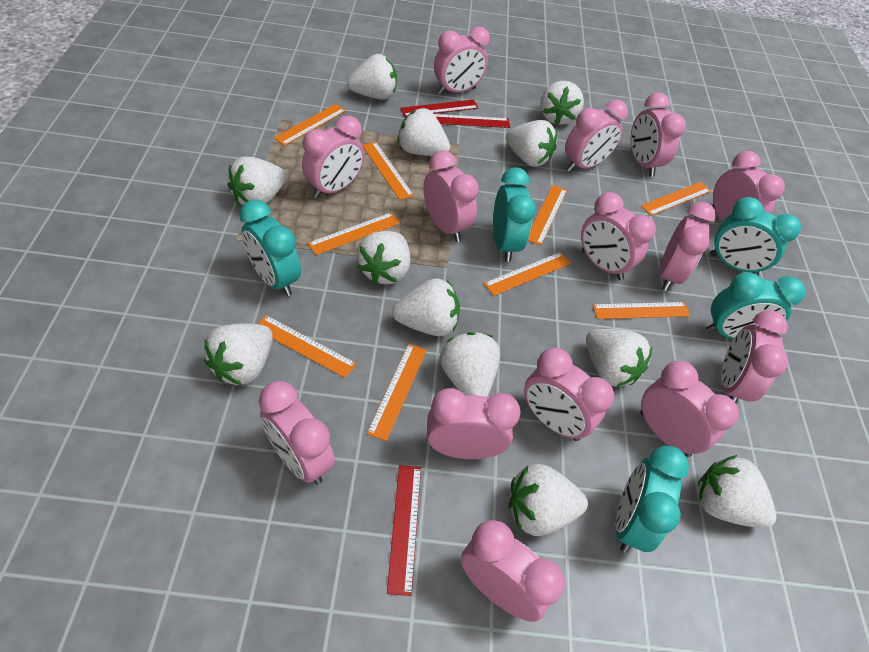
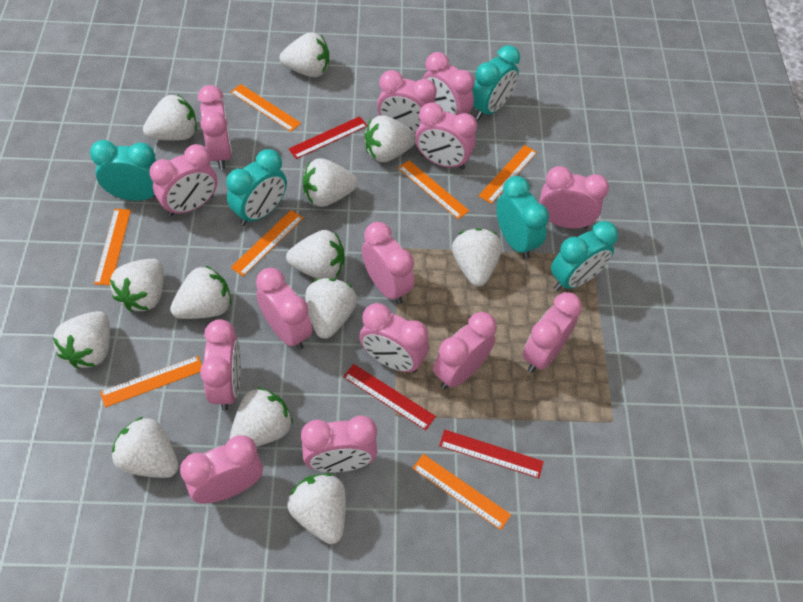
orange ruler: 9 -> 7
white strawberry: 12 -> 13

